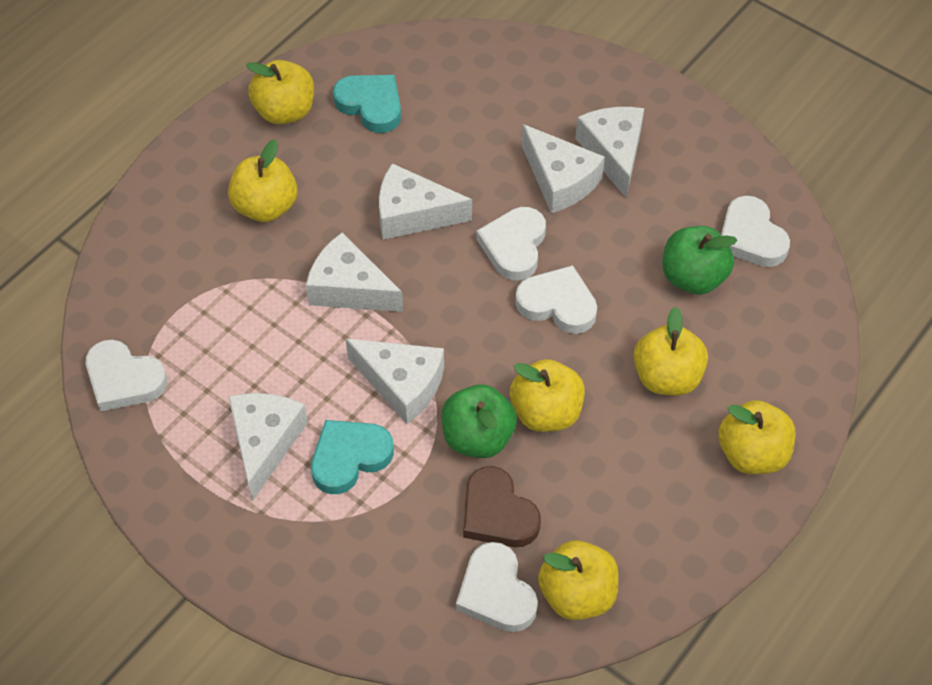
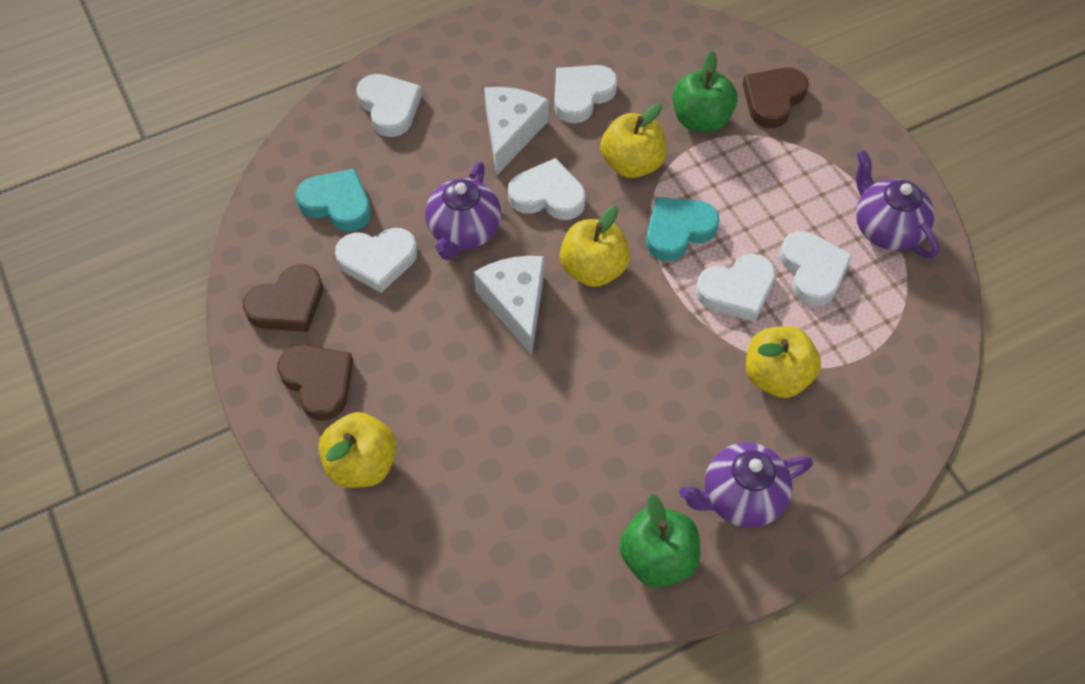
brown heart: 1 -> 3
purple teapot: 0 -> 3
white cheese: 6 -> 2
white heart: 5 -> 6
yellow apple: 6 -> 4

